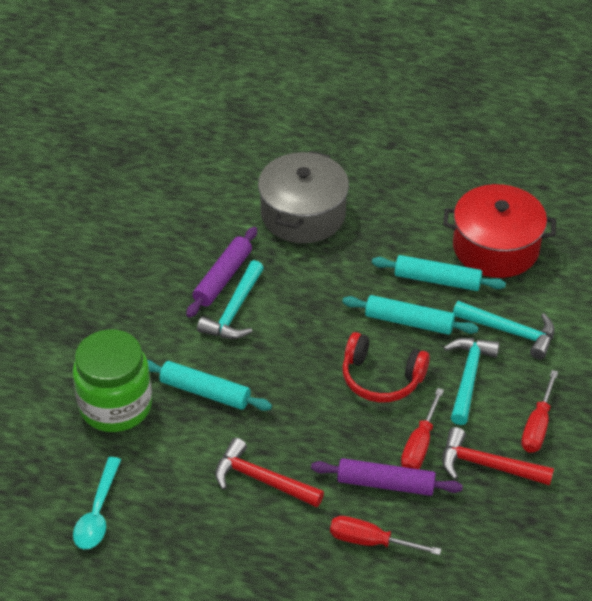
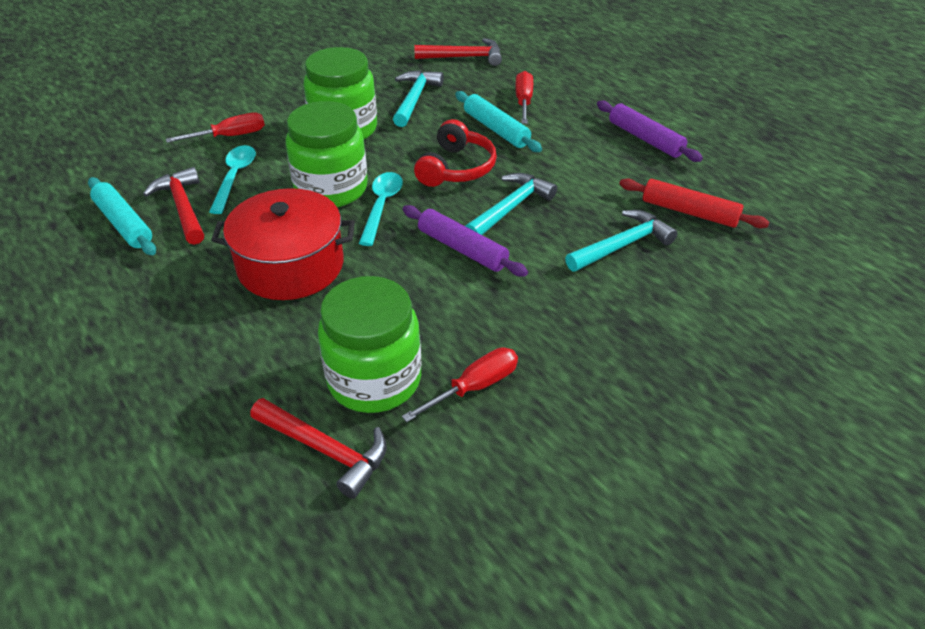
green jar: 1 -> 3
grey pot: 1 -> 0
red hammer: 2 -> 3
red rolling pin: 0 -> 1
turquoise rolling pin: 3 -> 2
turquoise spoon: 1 -> 2

